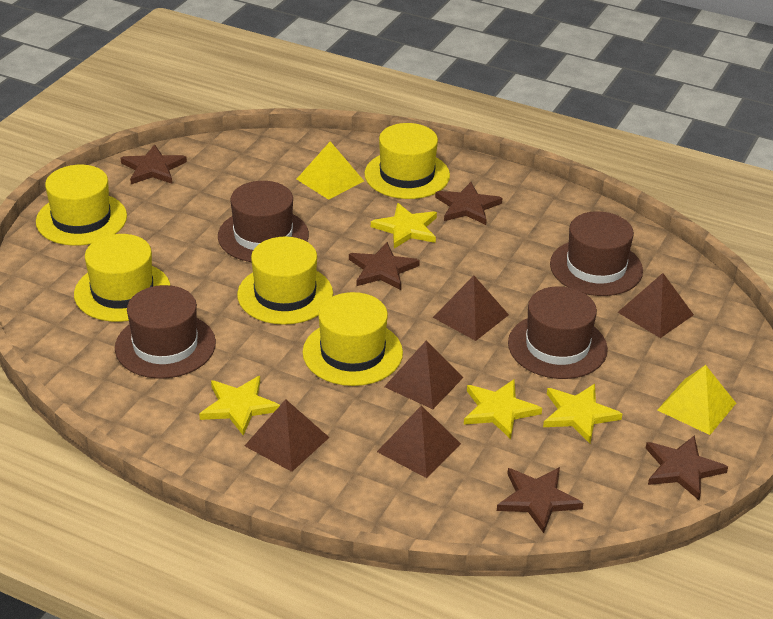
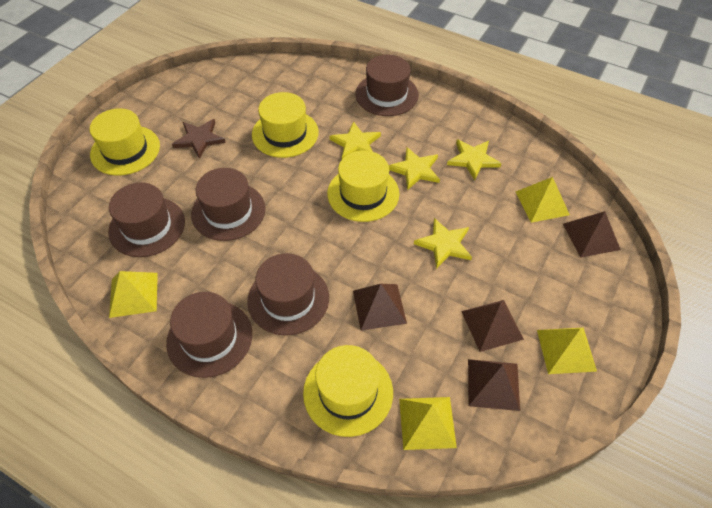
brown hat: 4 -> 5
brown pyramid: 5 -> 4
brown star: 5 -> 1
yellow hat: 5 -> 4
yellow pyramid: 2 -> 4

